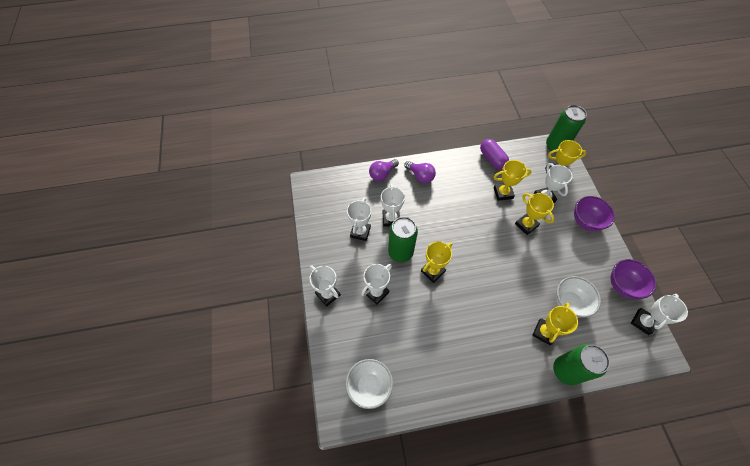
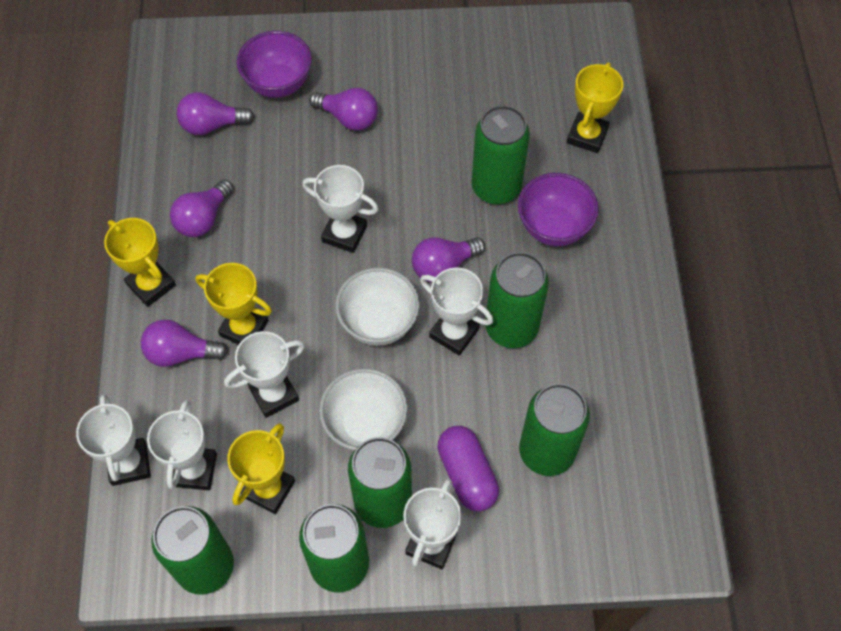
green can: 3 -> 6
purple light bulb: 2 -> 5
yellow trophy: 5 -> 4

